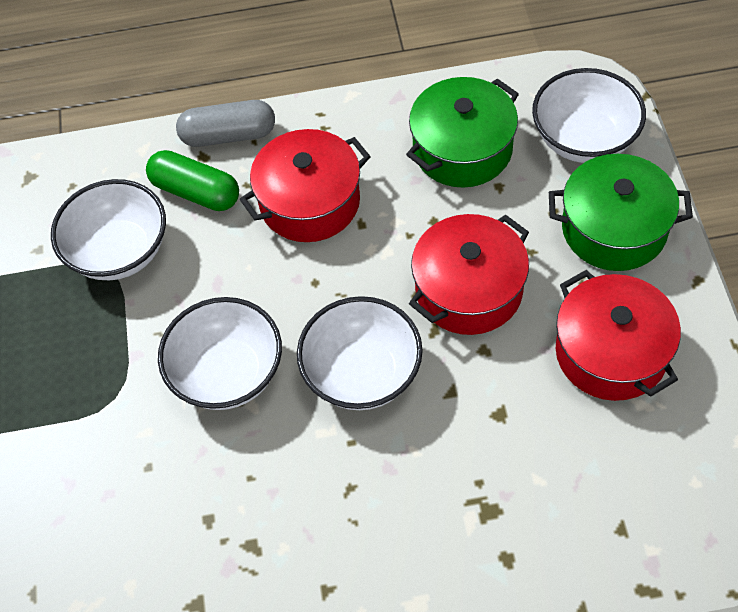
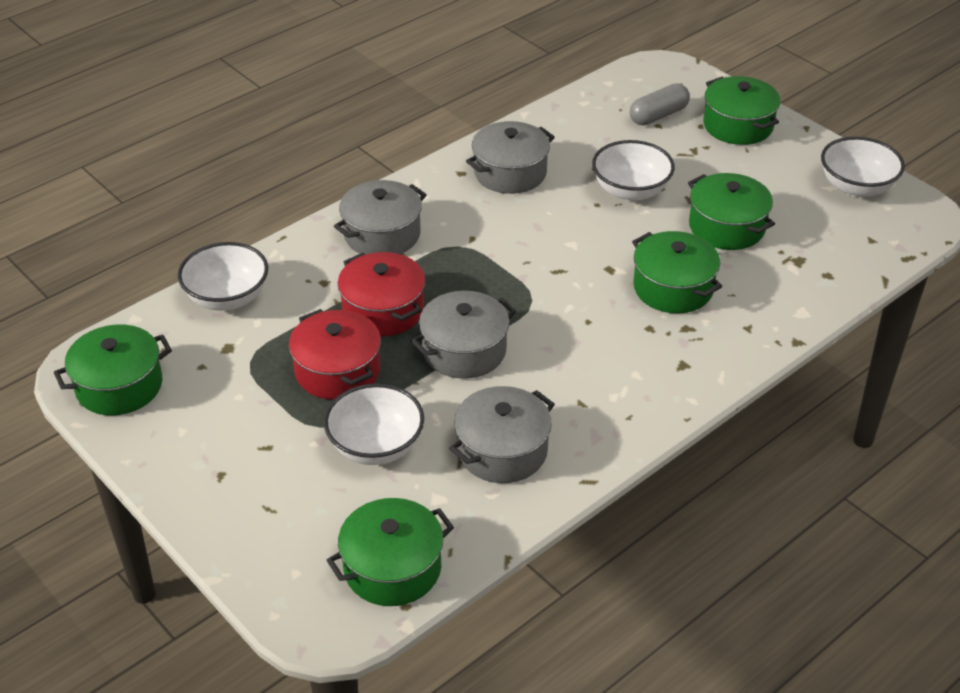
green capsule: 1 -> 0
green pot: 2 -> 5
grey pot: 0 -> 4
red pot: 3 -> 2

